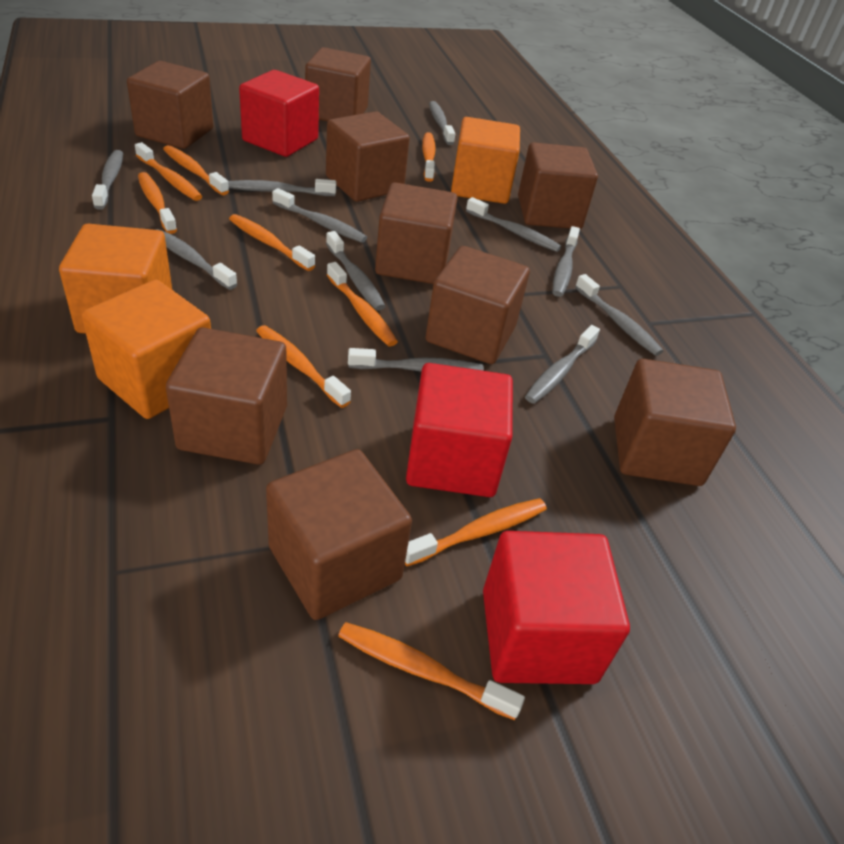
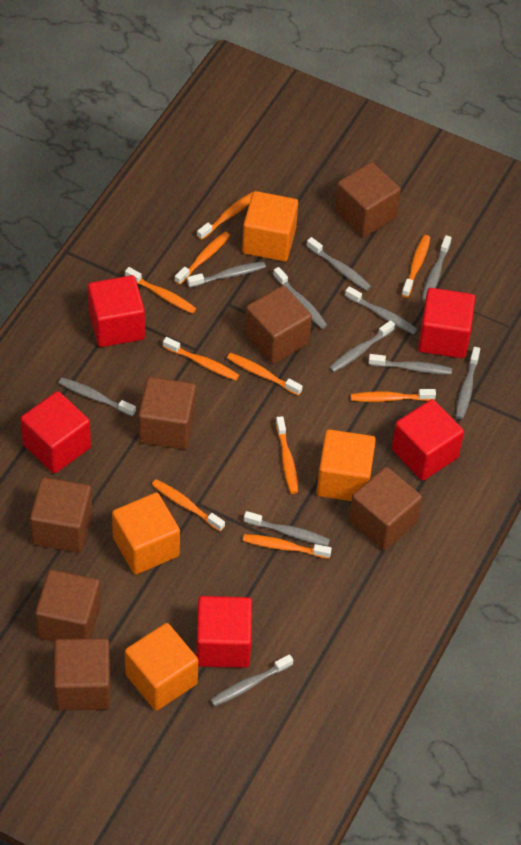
brown cube: 9 -> 7
orange cube: 3 -> 4
orange toothbrush: 9 -> 10
red cube: 3 -> 5

